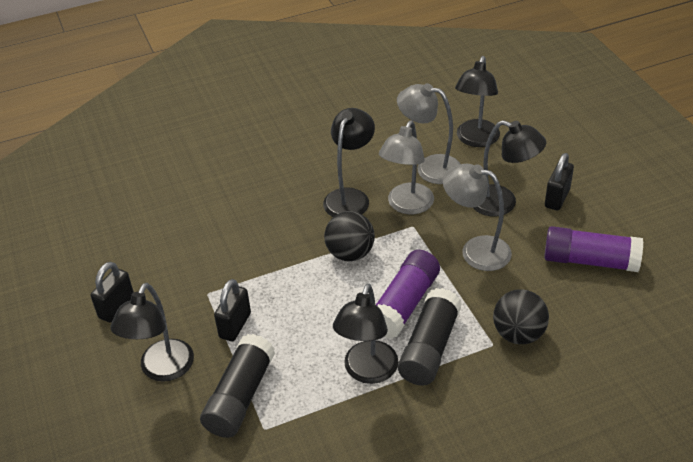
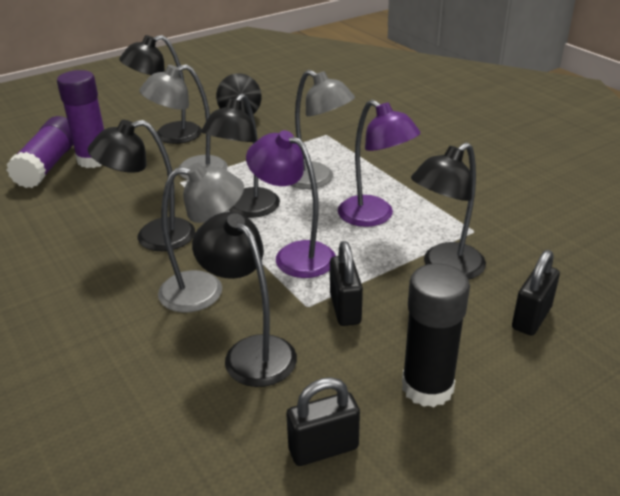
black ball: 2 -> 1
black glue stick: 2 -> 1
purple lamp: 0 -> 2

